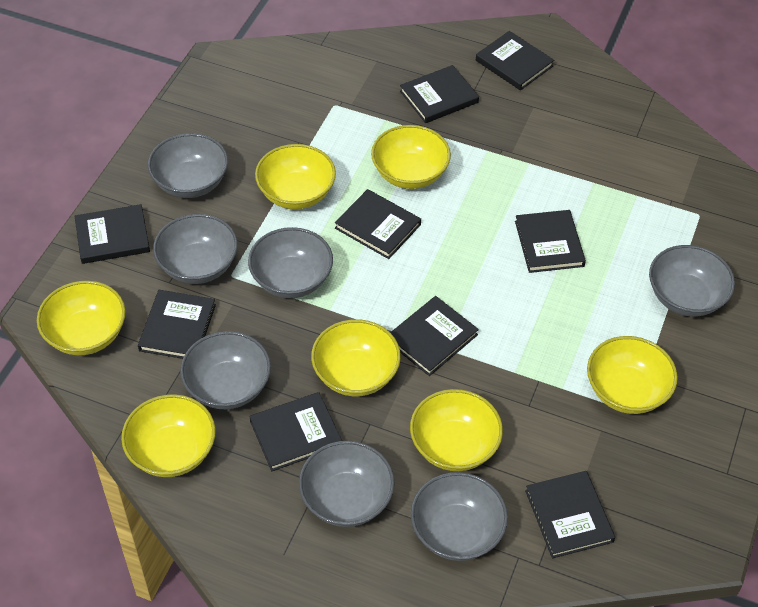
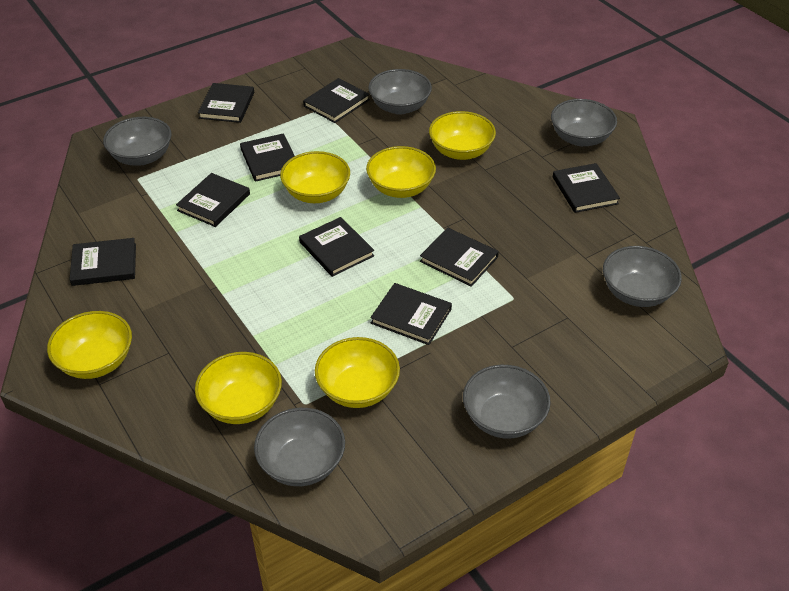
grey bowl: 7 -> 6
yellow bowl: 7 -> 6

